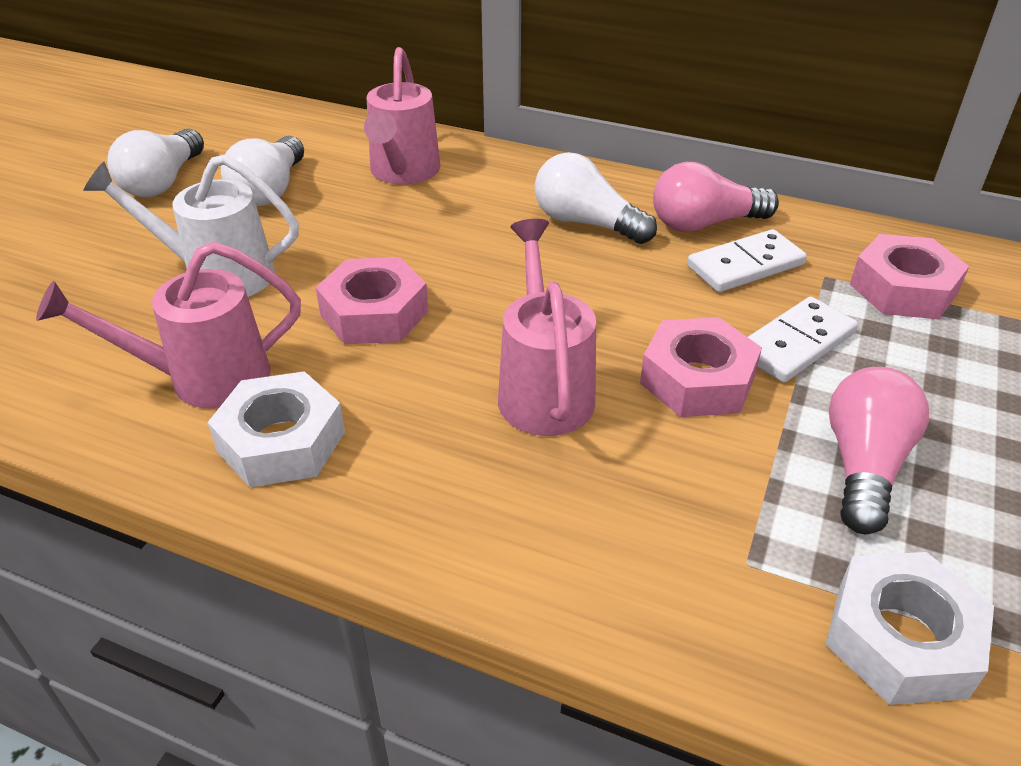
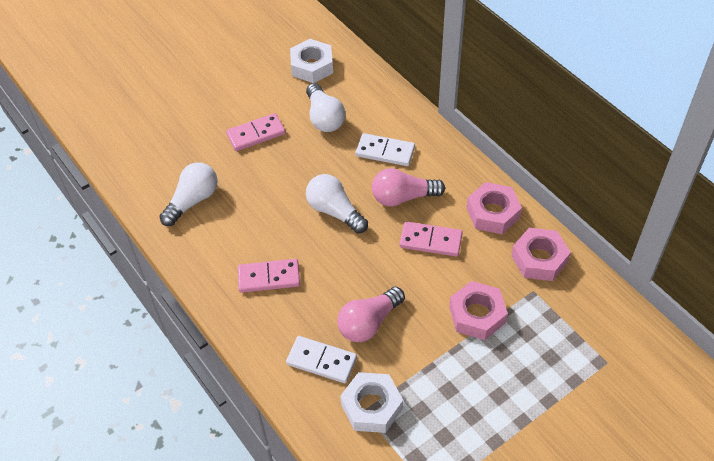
pink domino: 0 -> 3
pink watering can: 3 -> 0
white watering can: 1 -> 0

